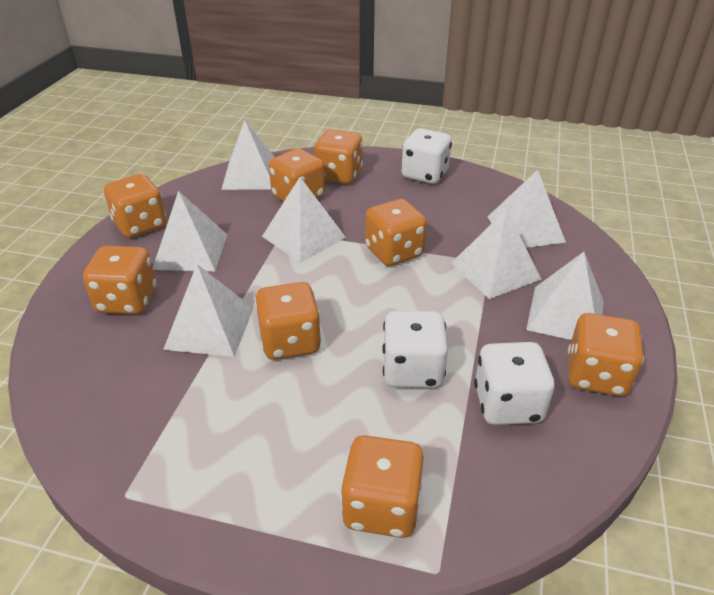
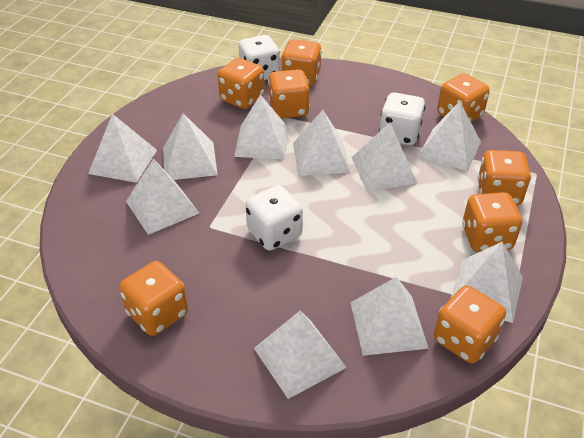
white pyramid: 7 -> 10

